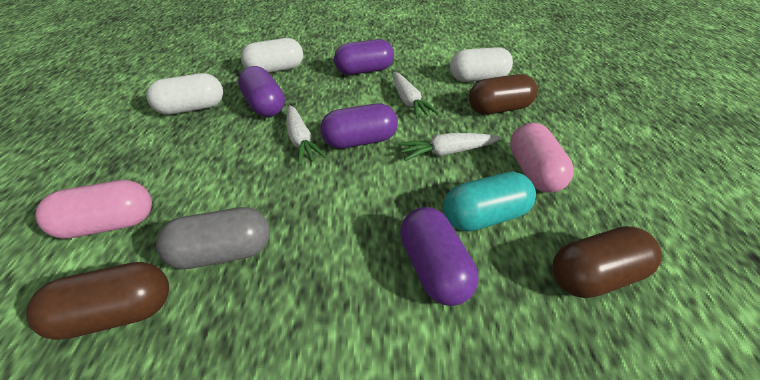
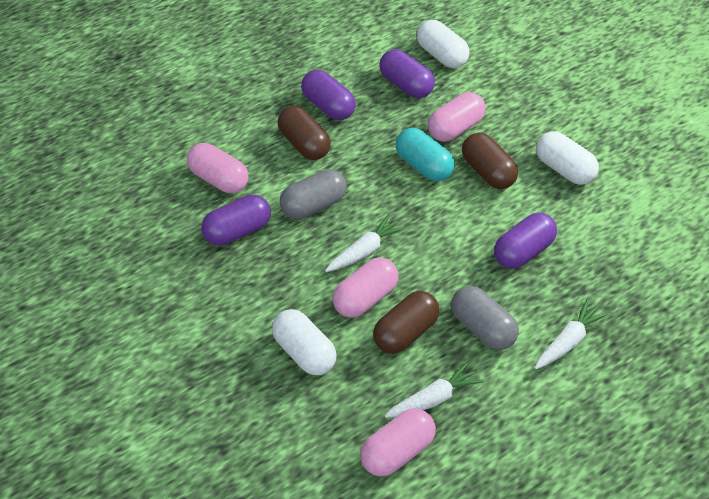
grey capsule: 1 -> 2
pink capsule: 2 -> 4

